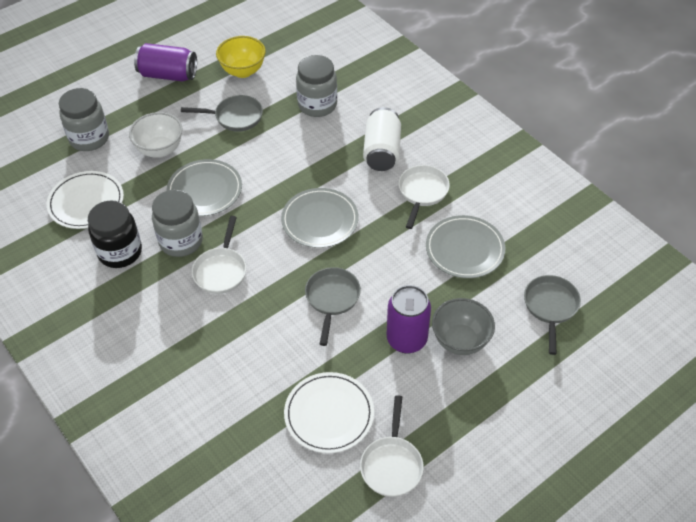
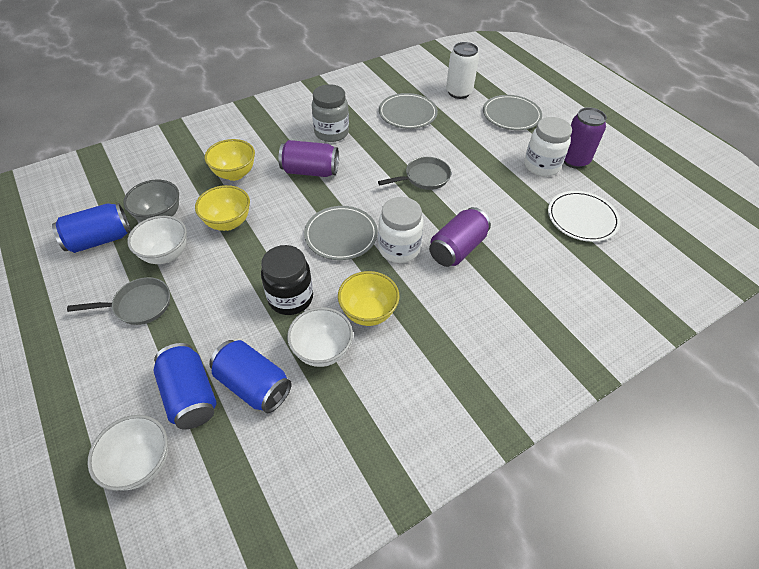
blue can: 0 -> 3
grey jar: 3 -> 1
grey pan: 3 -> 2
purple can: 2 -> 3
white bowl: 1 -> 3
white jar: 0 -> 2
white pan: 3 -> 0
white plate: 2 -> 1
yellow bowl: 1 -> 3

